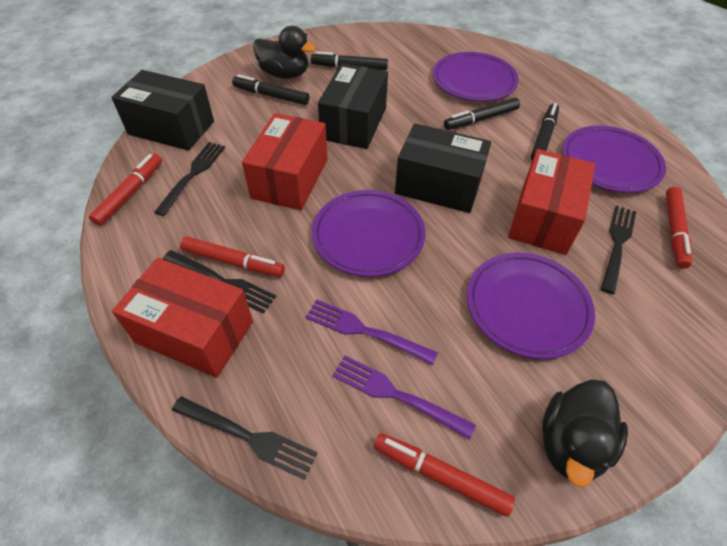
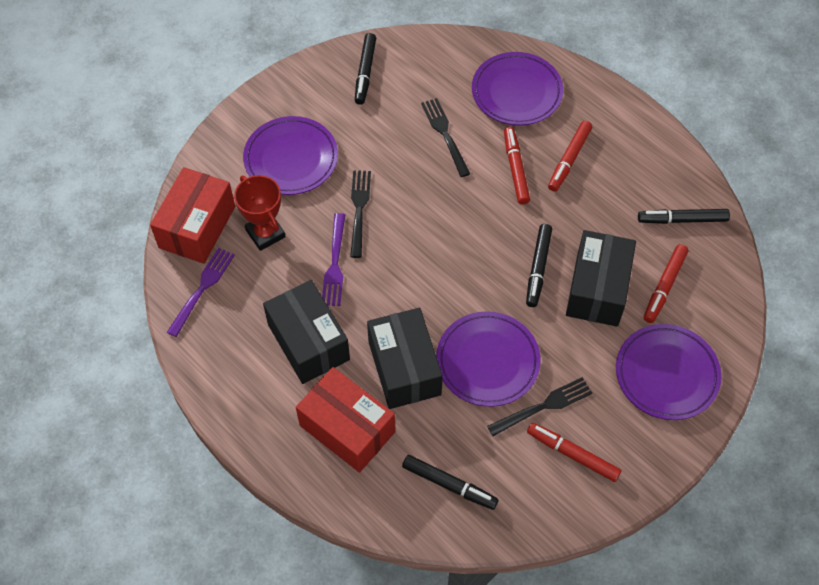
black duck: 2 -> 0
black fork: 4 -> 3
red box: 3 -> 2
red trophy: 0 -> 1

